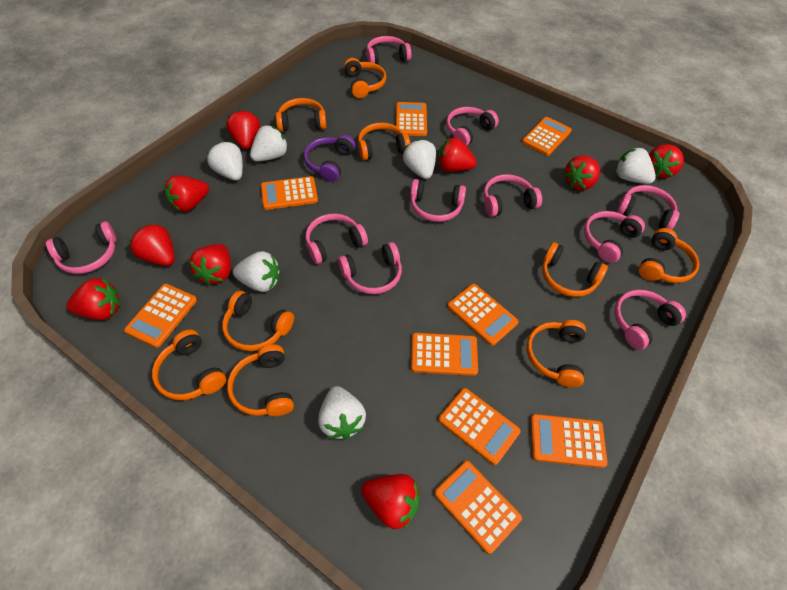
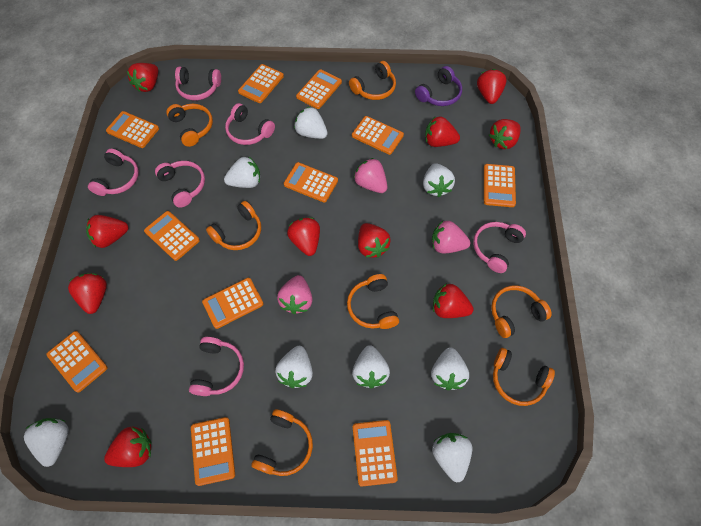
orange calculator: 9 -> 11
orange headphones: 9 -> 7
pink headphones: 10 -> 6
pink strawberry: 0 -> 3
red strawberry: 9 -> 10
white strawberry: 6 -> 8

